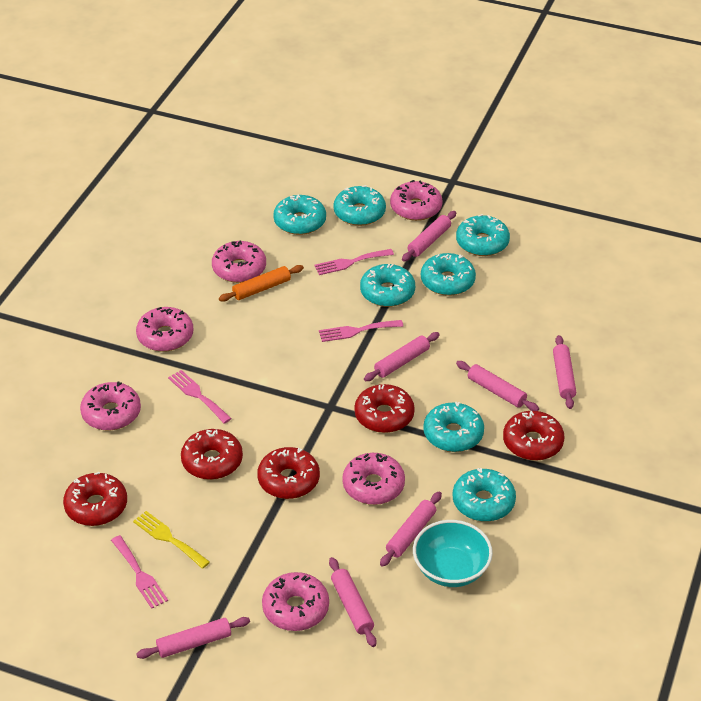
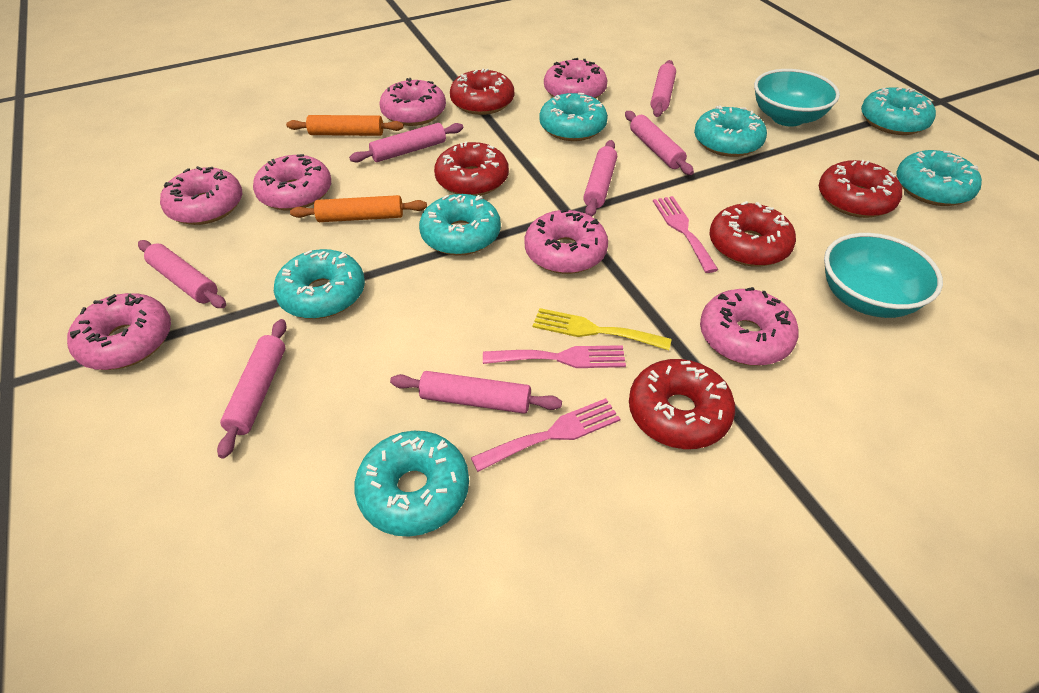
orange rolling pin: 1 -> 2
pink donut: 6 -> 7
pink fork: 4 -> 3
turquoise bowl: 1 -> 2

